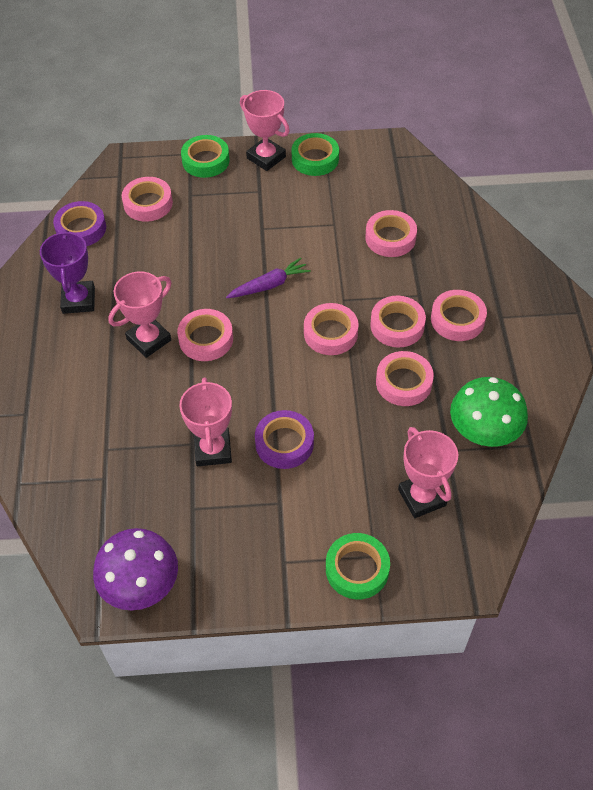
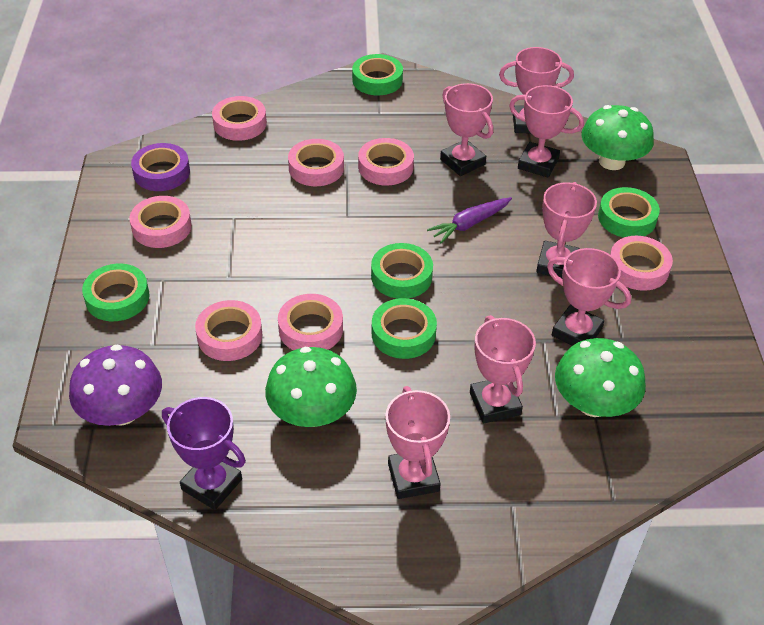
green mushroom: 1 -> 3
green tape: 3 -> 5
pink trophy: 4 -> 7
purple tape: 2 -> 1

